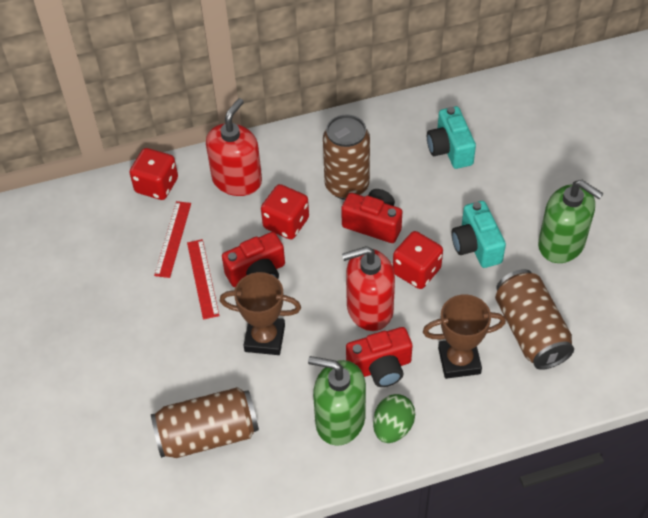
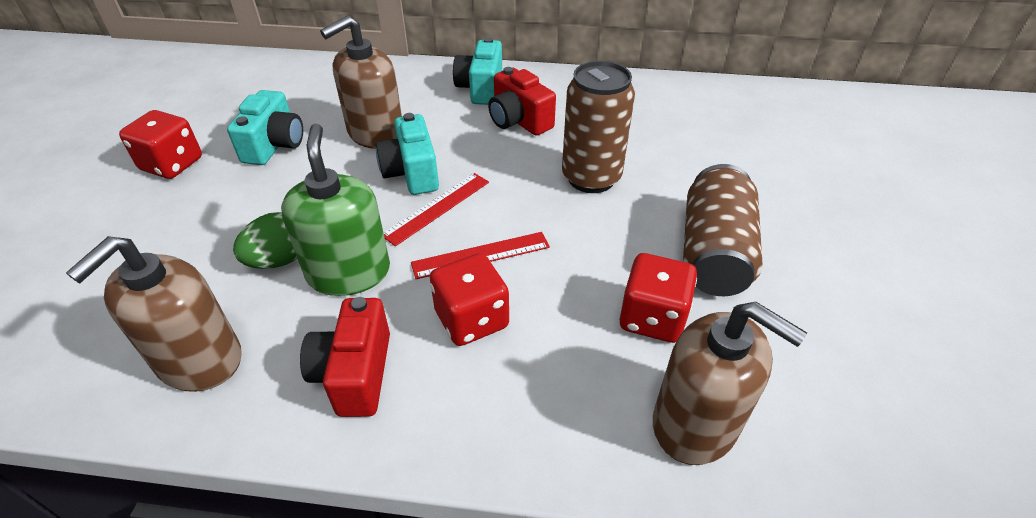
brown can: 3 -> 2
brown soap dispenser: 0 -> 3
brown trophy: 2 -> 0
green soap dispenser: 2 -> 1
red camera: 3 -> 2
red soap dispenser: 2 -> 0
turquoise camera: 2 -> 3

